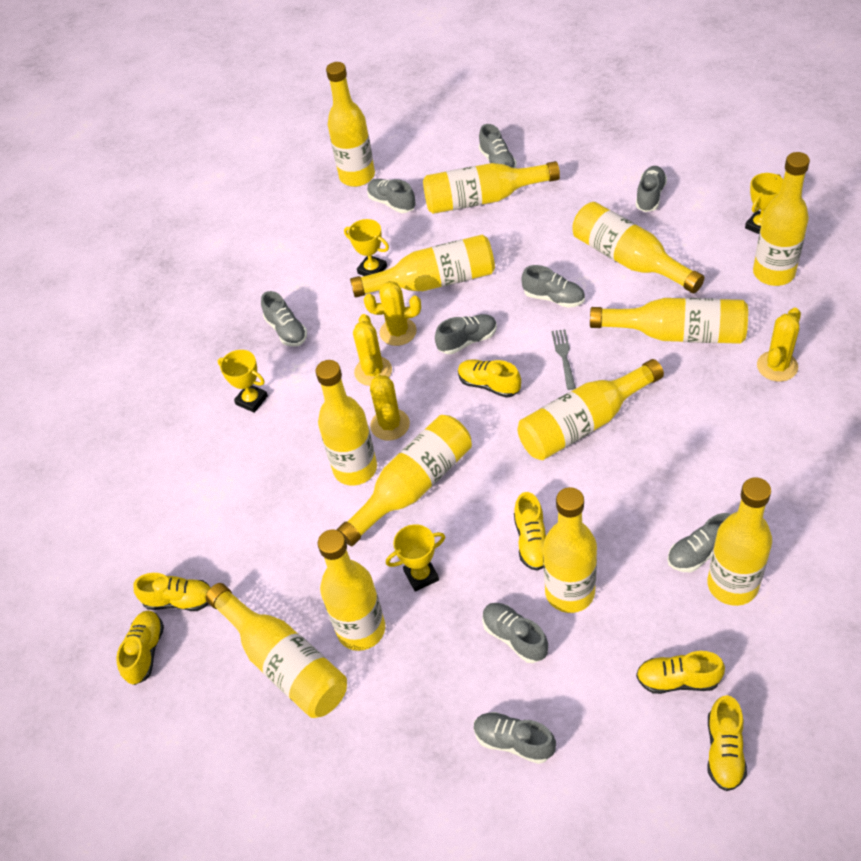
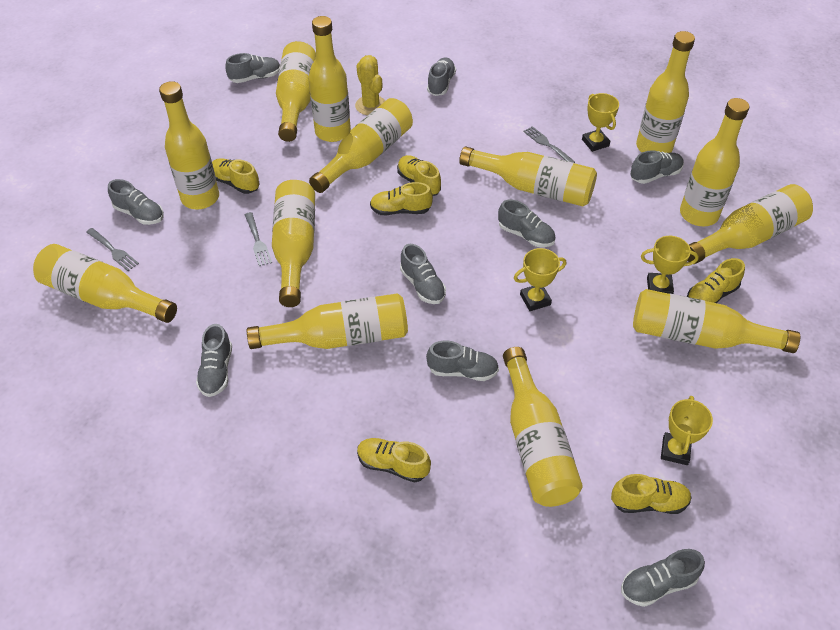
grey fork: 1 -> 3
yellow cactus: 4 -> 1

